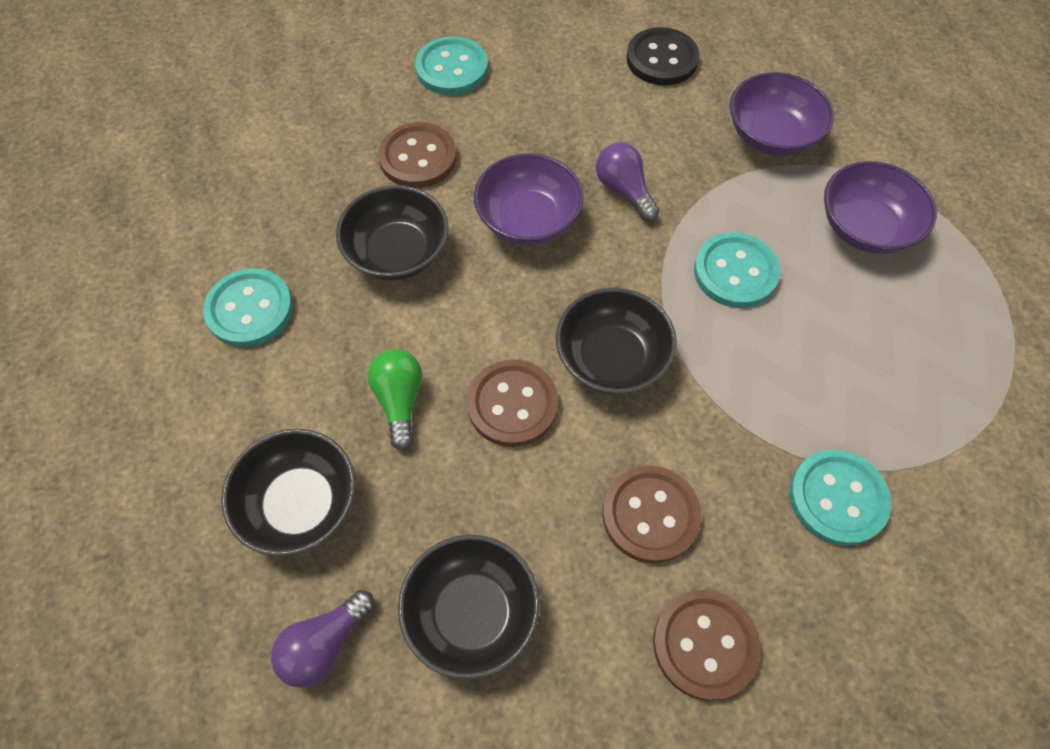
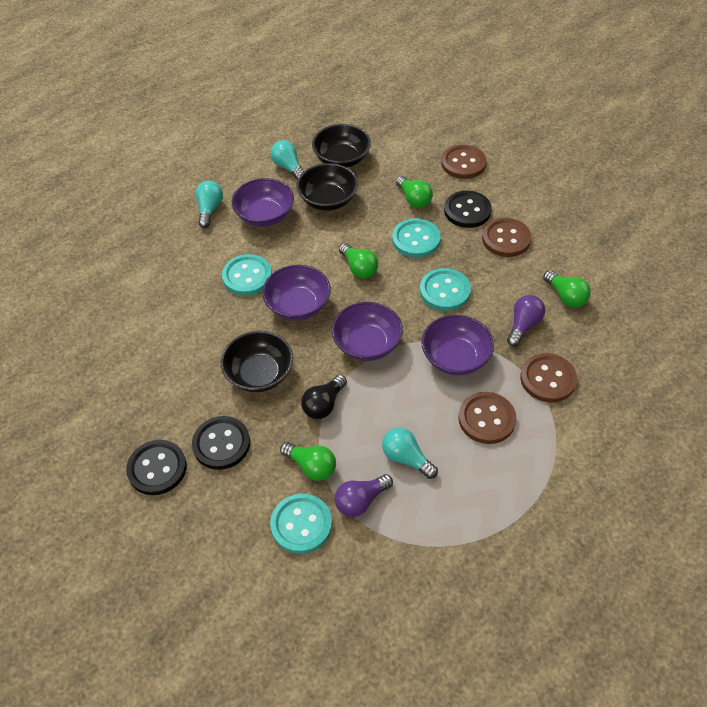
black bowl: 4 -> 3
black button: 1 -> 3
black light bulb: 0 -> 1
green light bulb: 1 -> 4
purple bowl: 3 -> 4
turquoise light bulb: 0 -> 3

